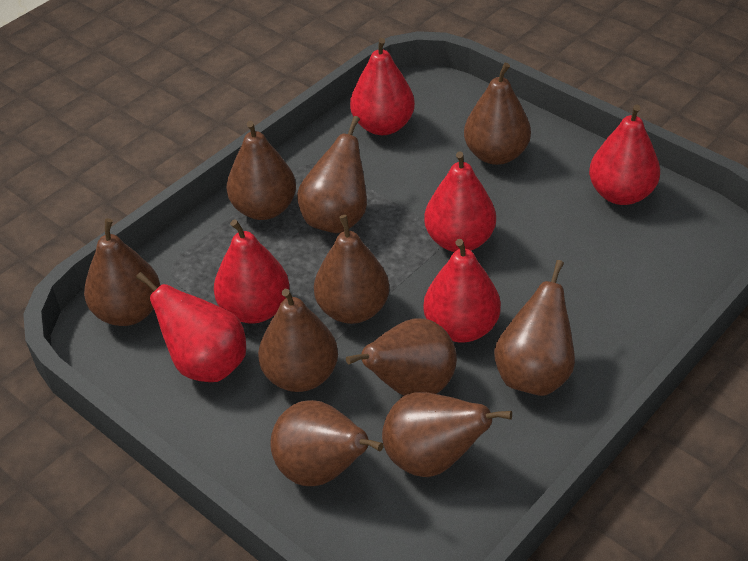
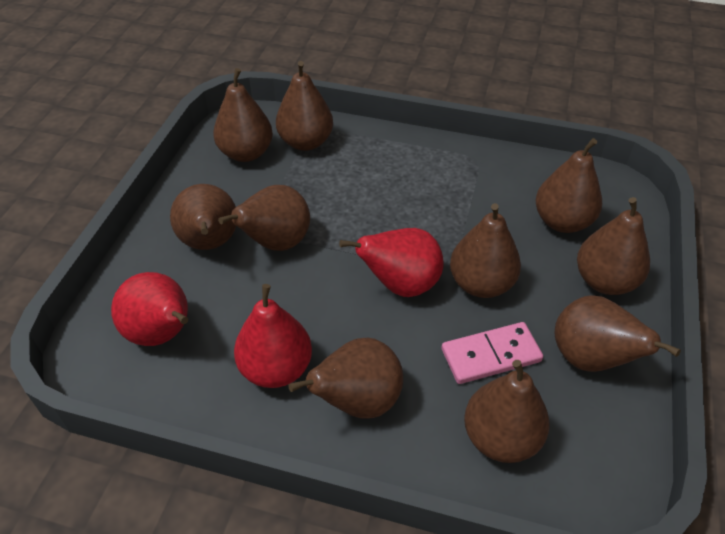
pink domino: 0 -> 1
red pear: 6 -> 3

